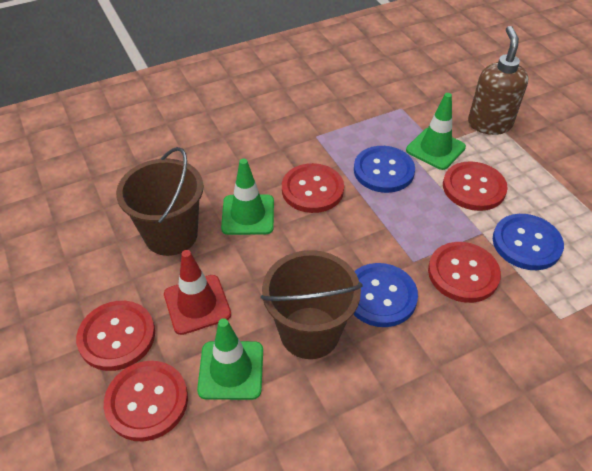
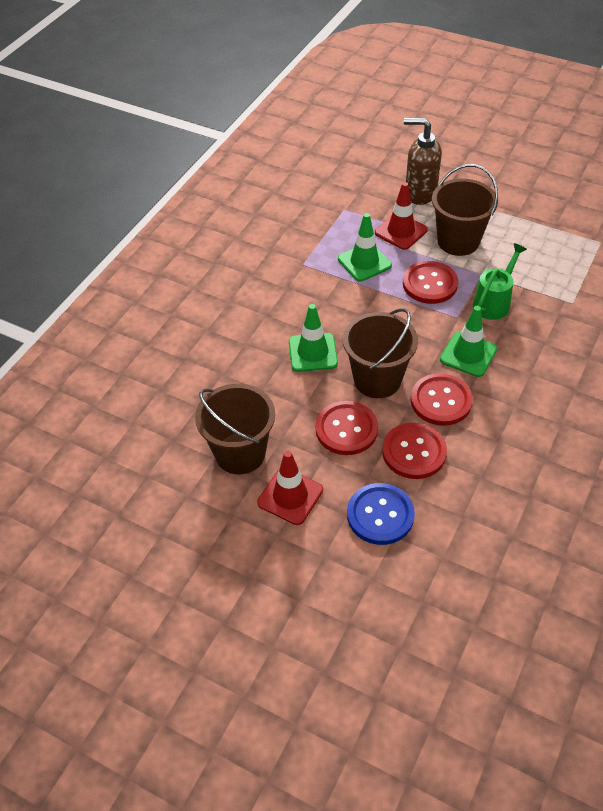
blue button: 3 -> 1
brown bucket: 2 -> 3
green watering can: 0 -> 1
red button: 5 -> 4
red traffic cone: 1 -> 2

